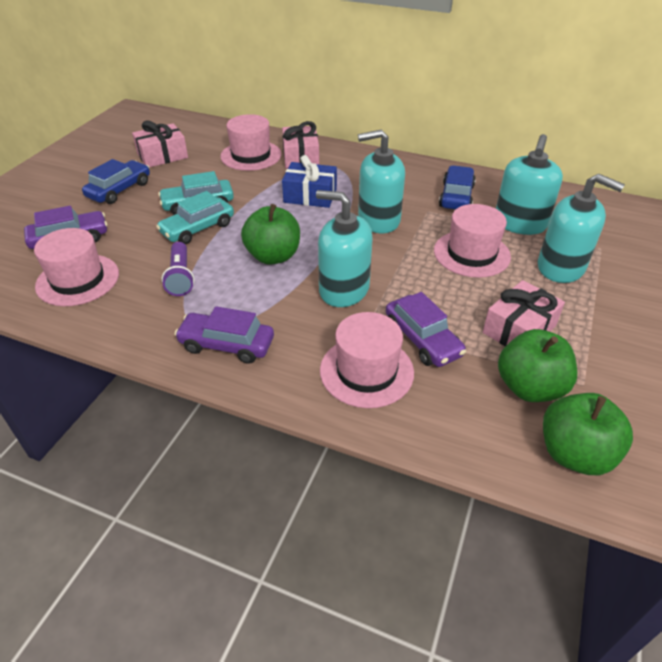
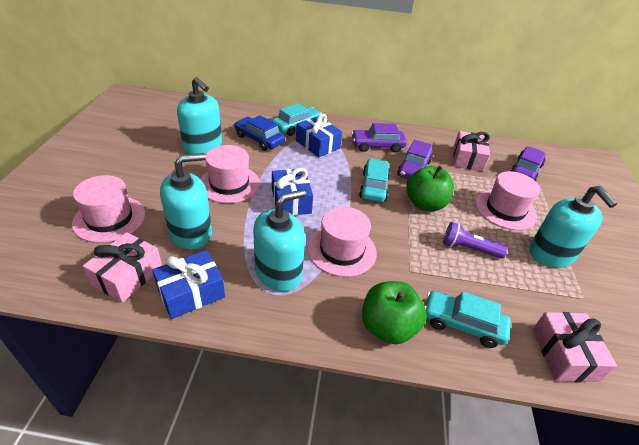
blue car: 2 -> 1
blue gift: 1 -> 3
green apple: 3 -> 2
turquoise car: 2 -> 3

